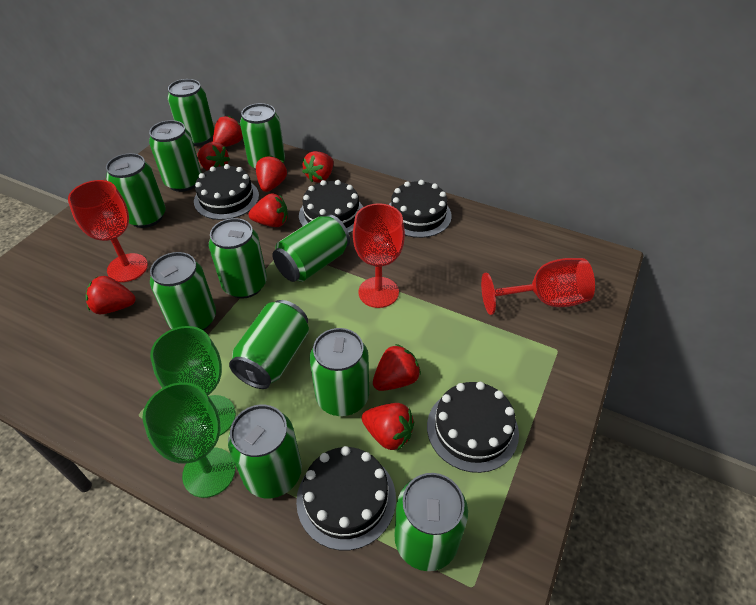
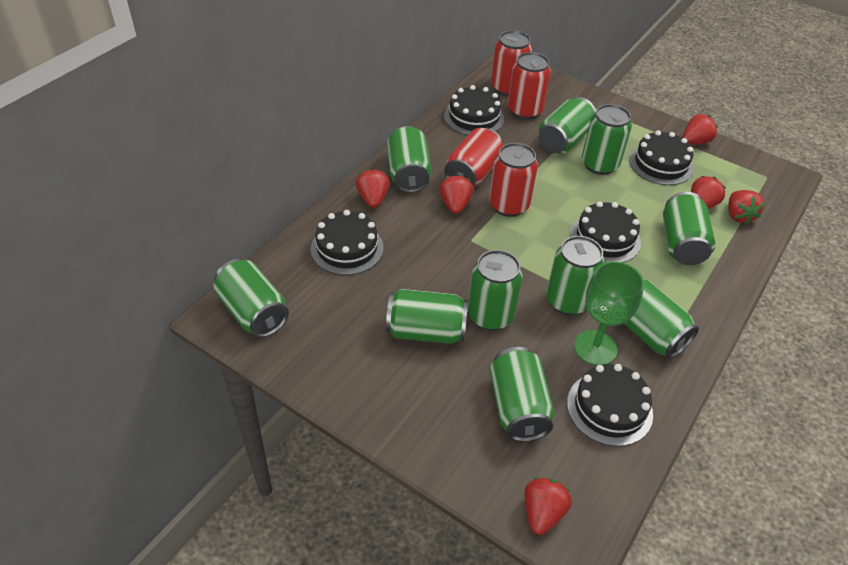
green can: 11 -> 10
green goblet: 2 -> 1
red can: 0 -> 4
red goblet: 3 -> 0
red strawberry: 8 -> 6

